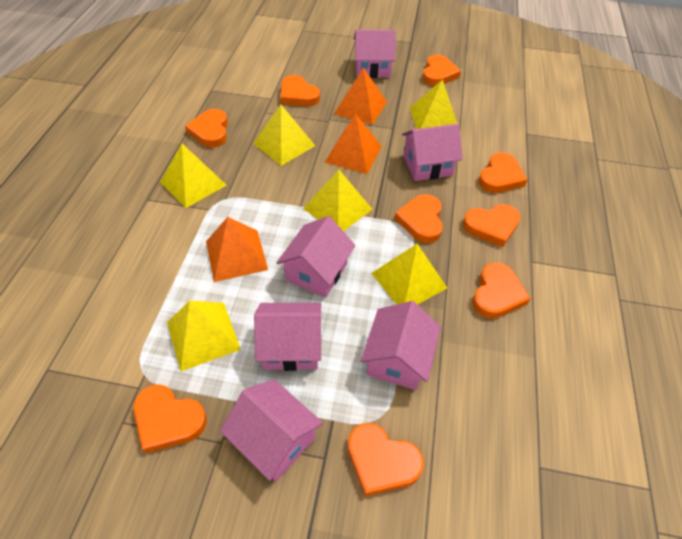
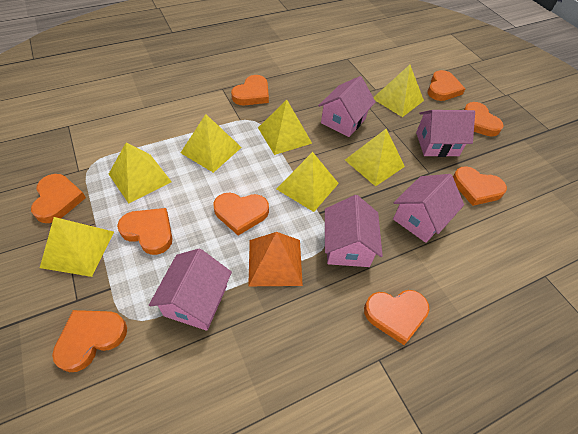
orange pyramid: 3 -> 1
pink house: 6 -> 5
yellow pyramid: 6 -> 7

